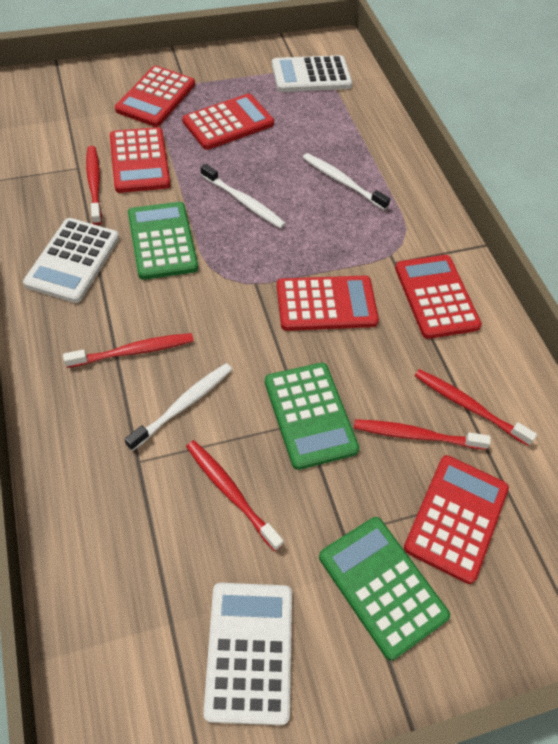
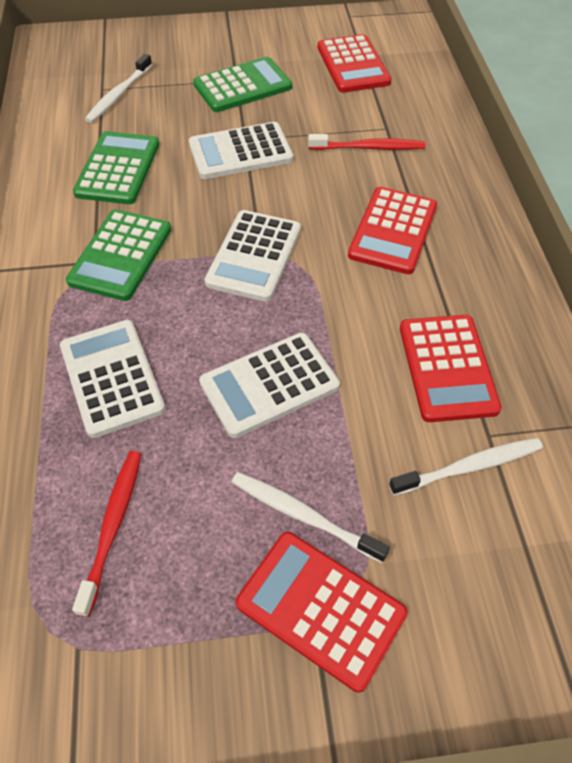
red calculator: 6 -> 4
red toothbrush: 5 -> 2
white calculator: 3 -> 4

